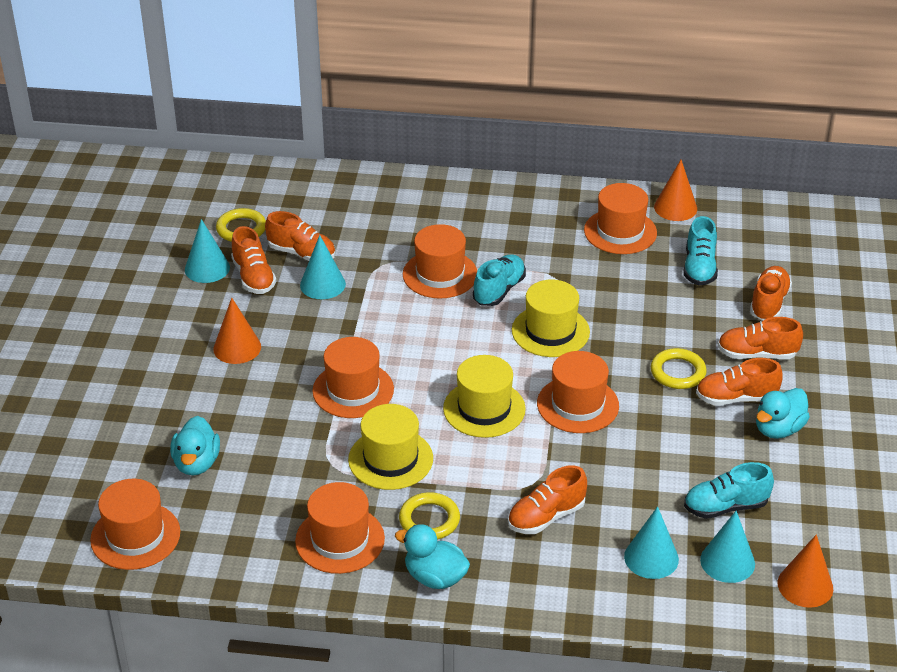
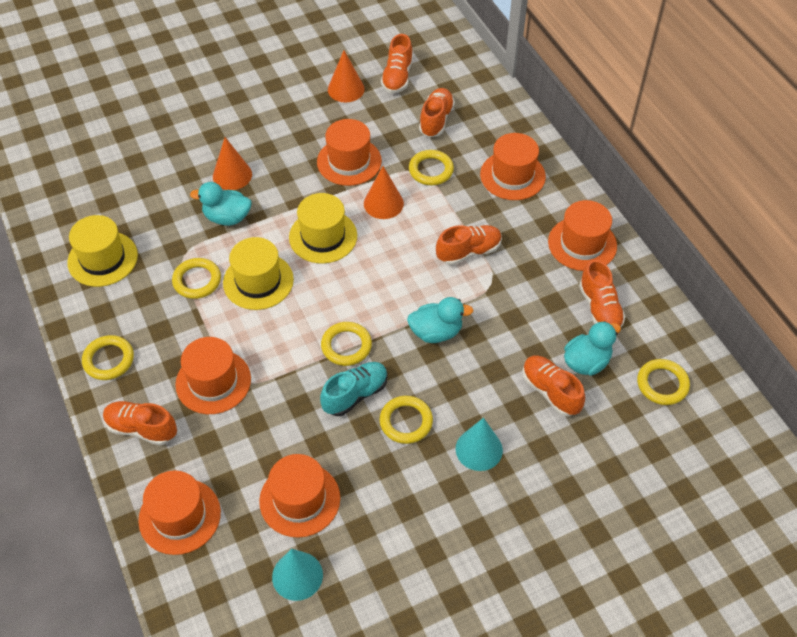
turquoise cone: 4 -> 2
turquoise shoe: 3 -> 1
yellow ring: 3 -> 6

